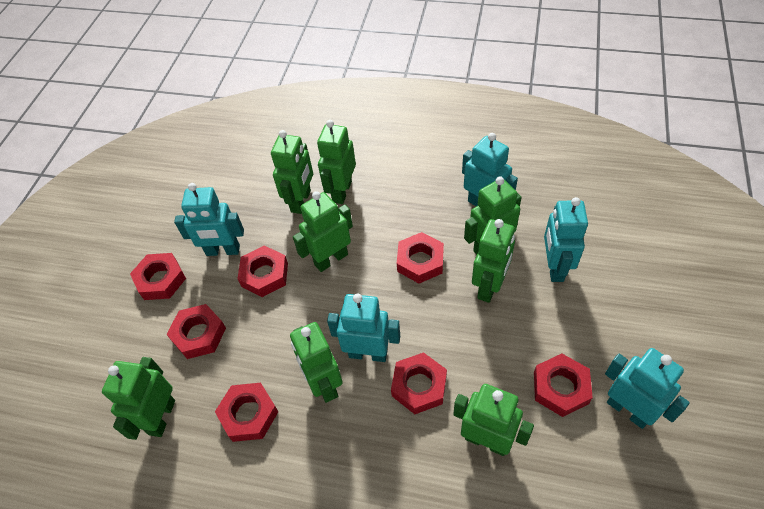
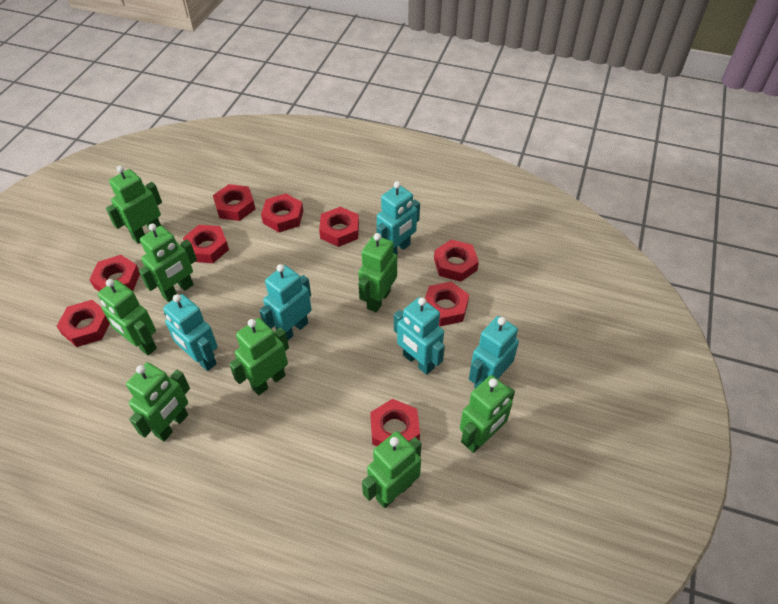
red nut: 7 -> 9

